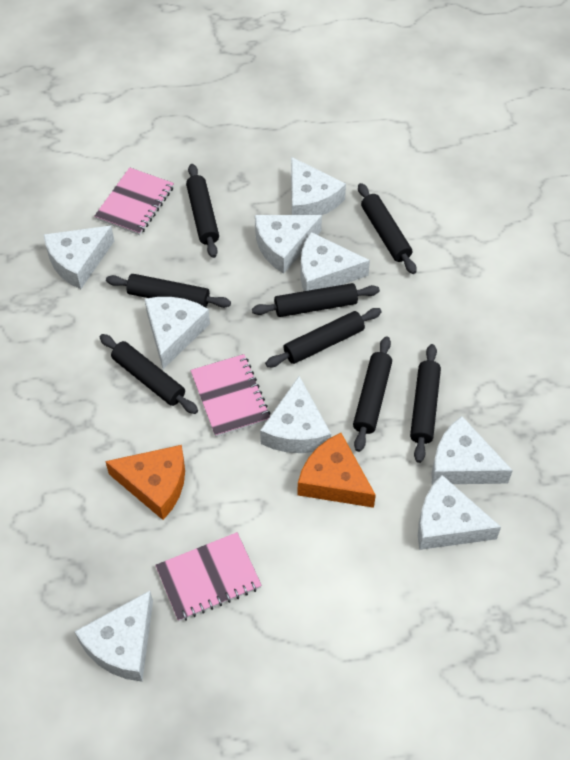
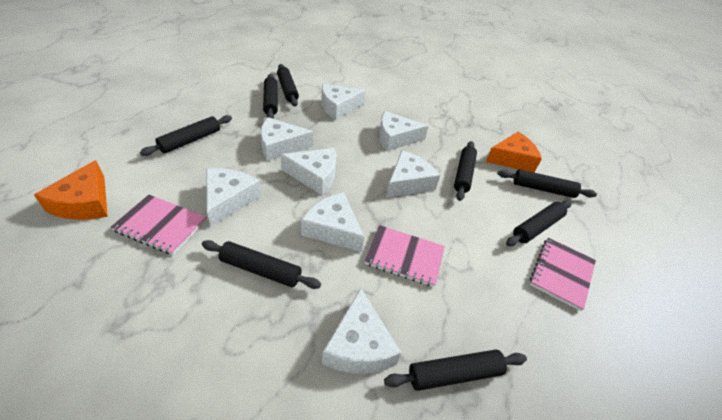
white cheese: 9 -> 8

